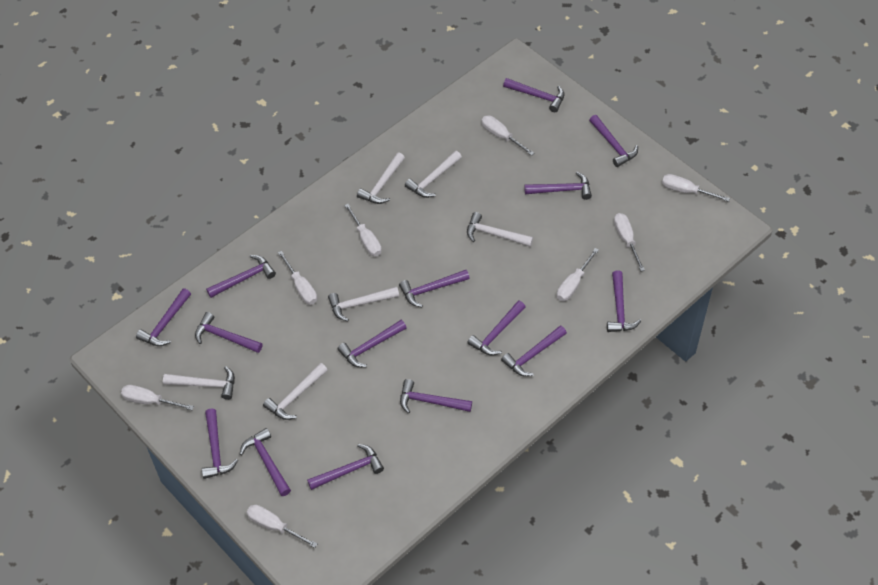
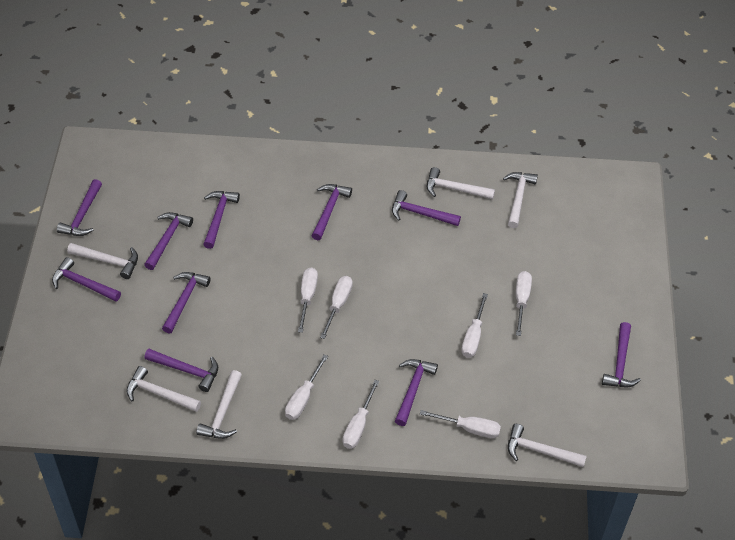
purple hammer: 15 -> 10
white screwdriver: 8 -> 7

